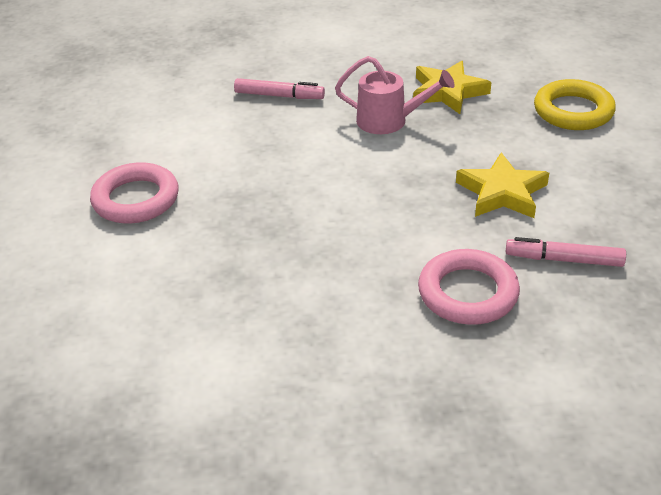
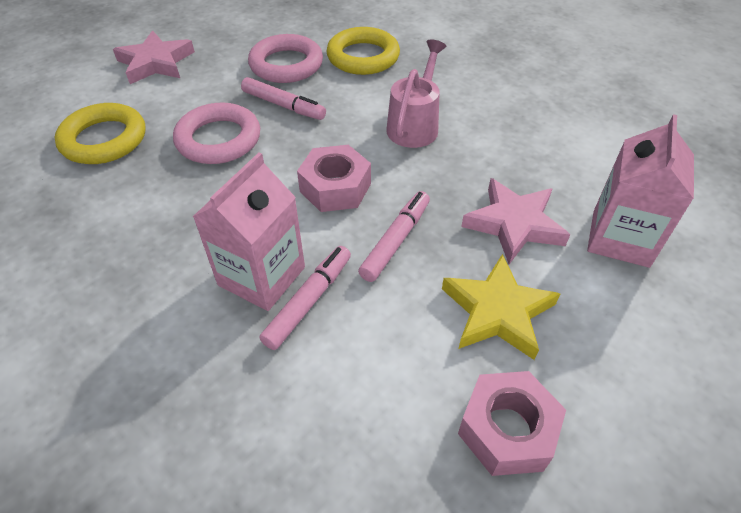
pink carton: 0 -> 2
pink marker: 2 -> 3
pink nut: 0 -> 2
pink star: 0 -> 2
yellow ring: 1 -> 2
yellow star: 2 -> 1

